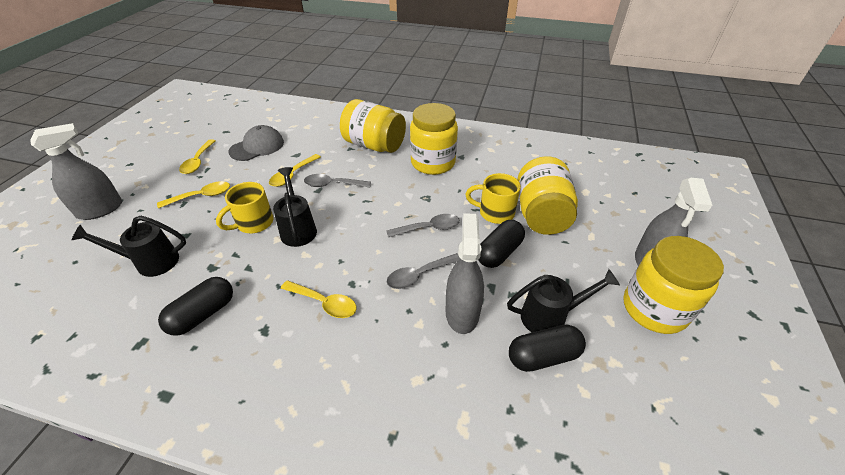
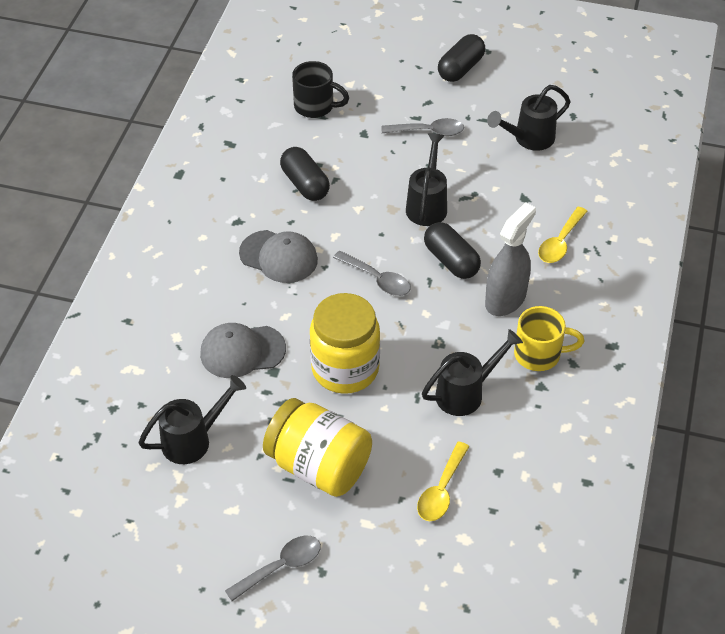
black mug: 0 -> 1
black watering can: 3 -> 4
grey cap: 1 -> 2
grey spray bottle: 3 -> 1
yellow jar: 4 -> 2
yellow mug: 2 -> 1
yellow spoon: 4 -> 2

